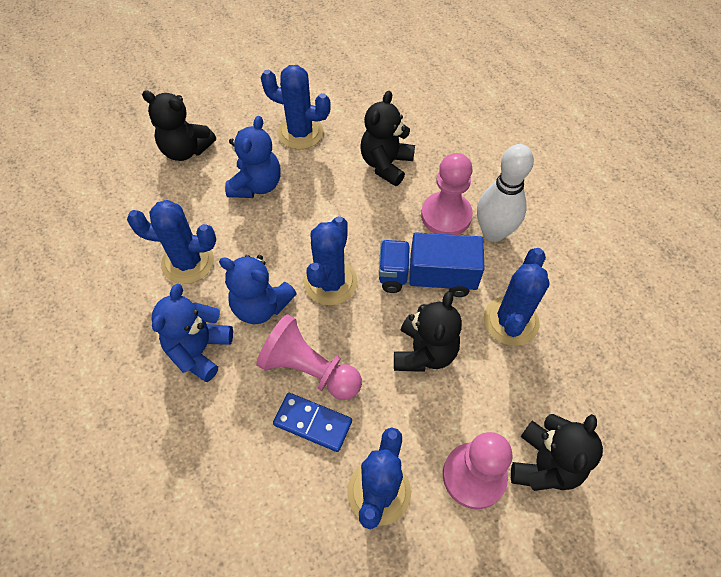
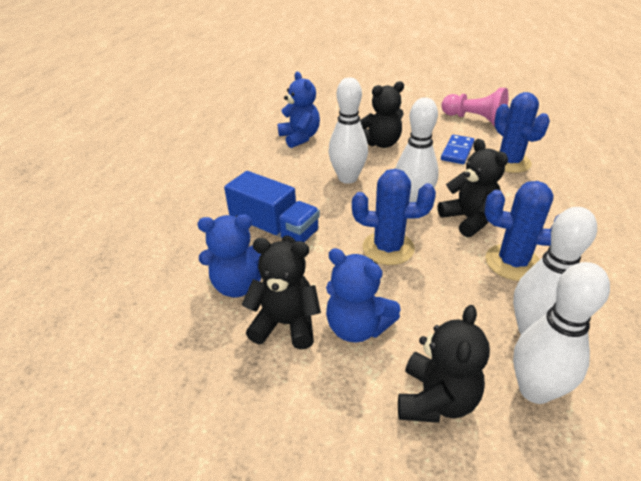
blue cactus: 5 -> 3
pink pawn: 3 -> 1
white bowling pin: 1 -> 4

